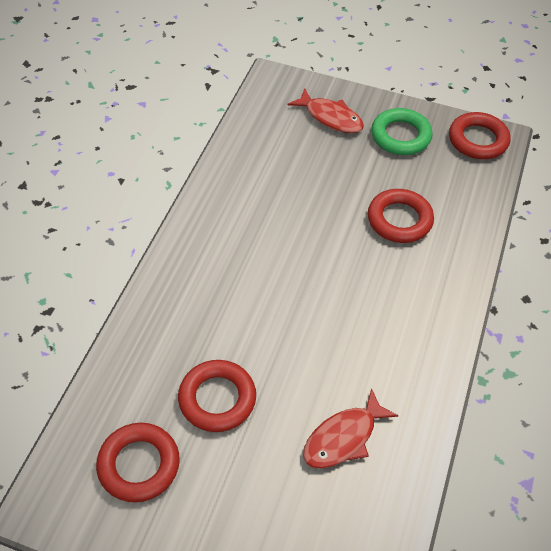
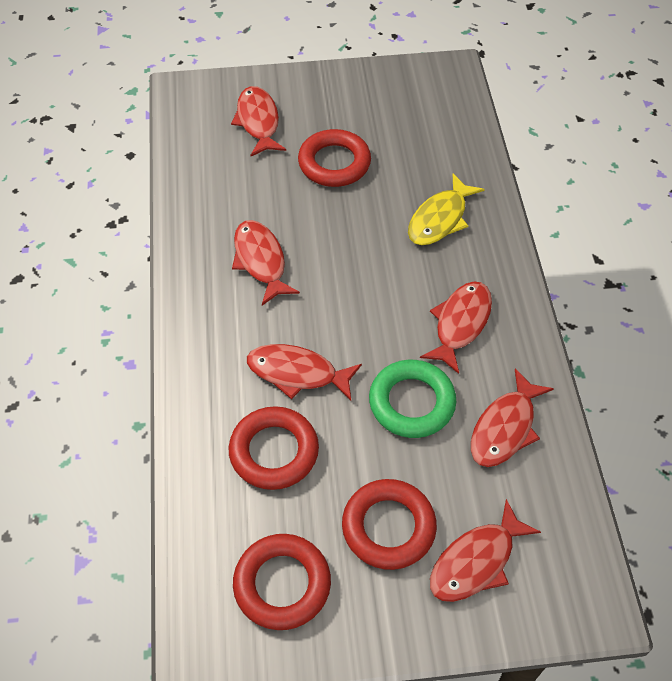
red fish: 2 -> 6
yellow fish: 0 -> 1

